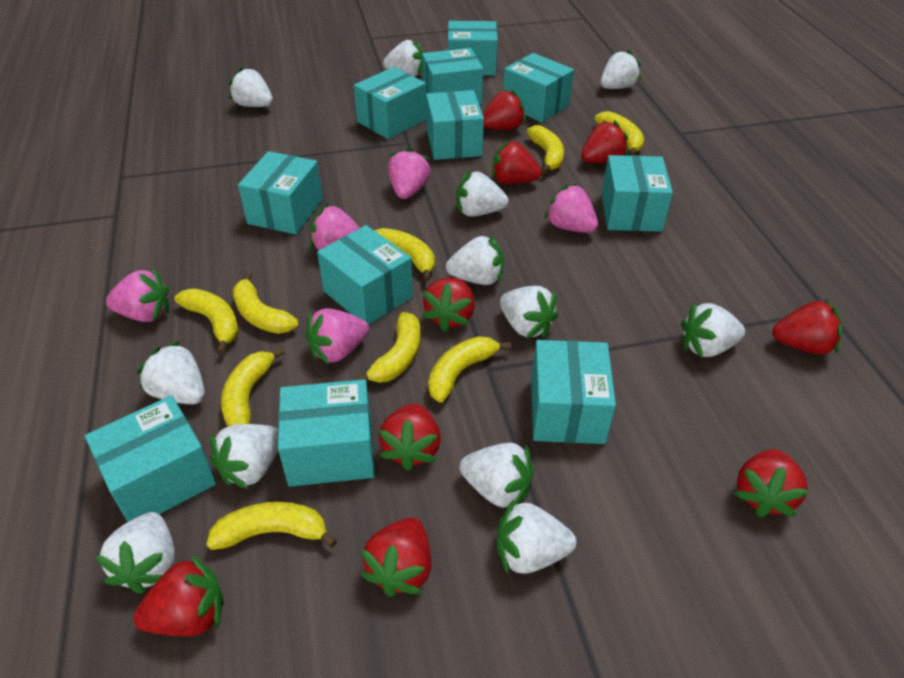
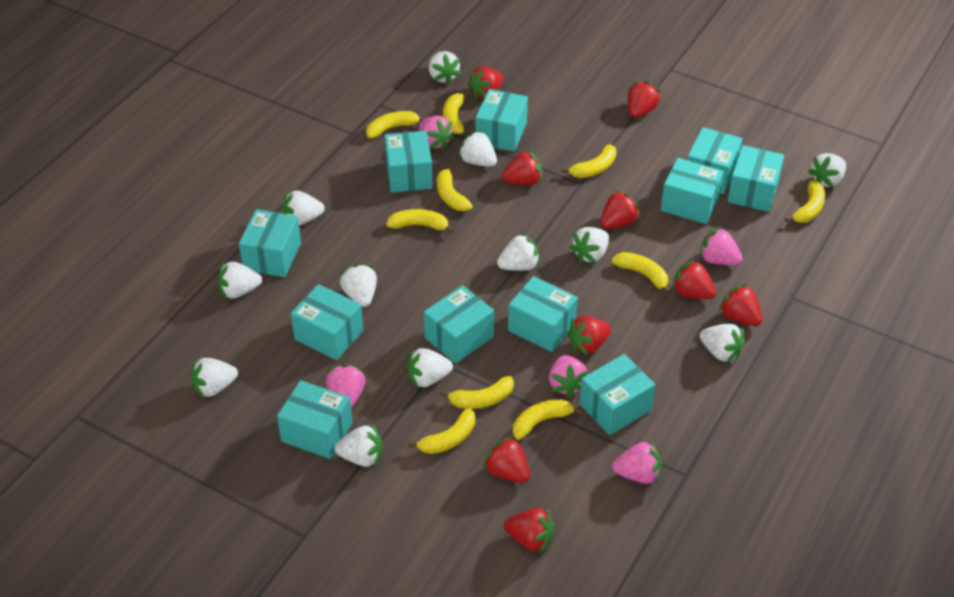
yellow banana: 9 -> 10

